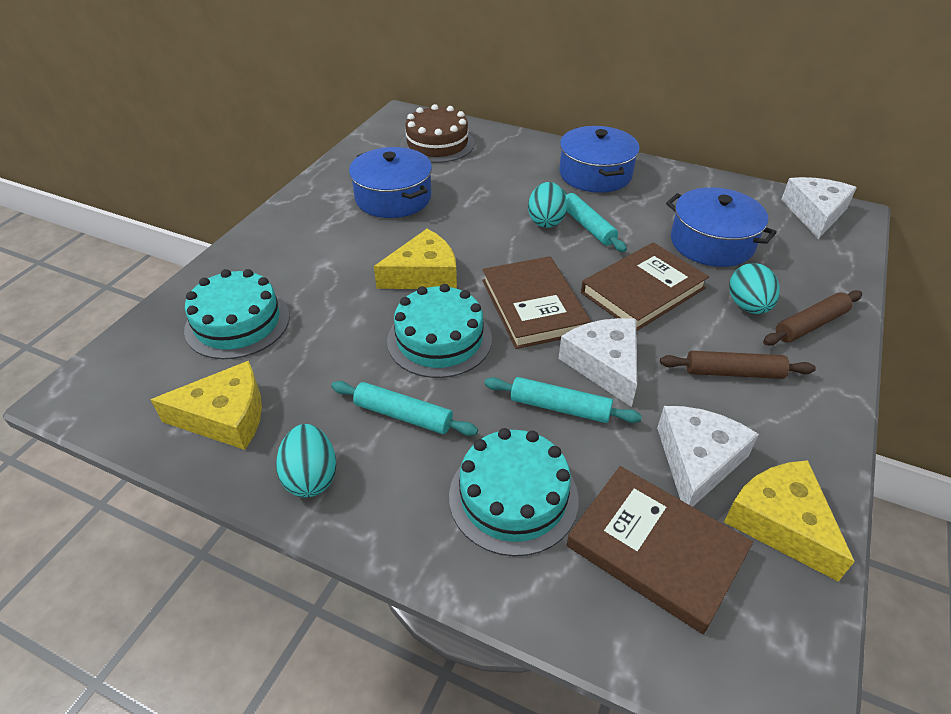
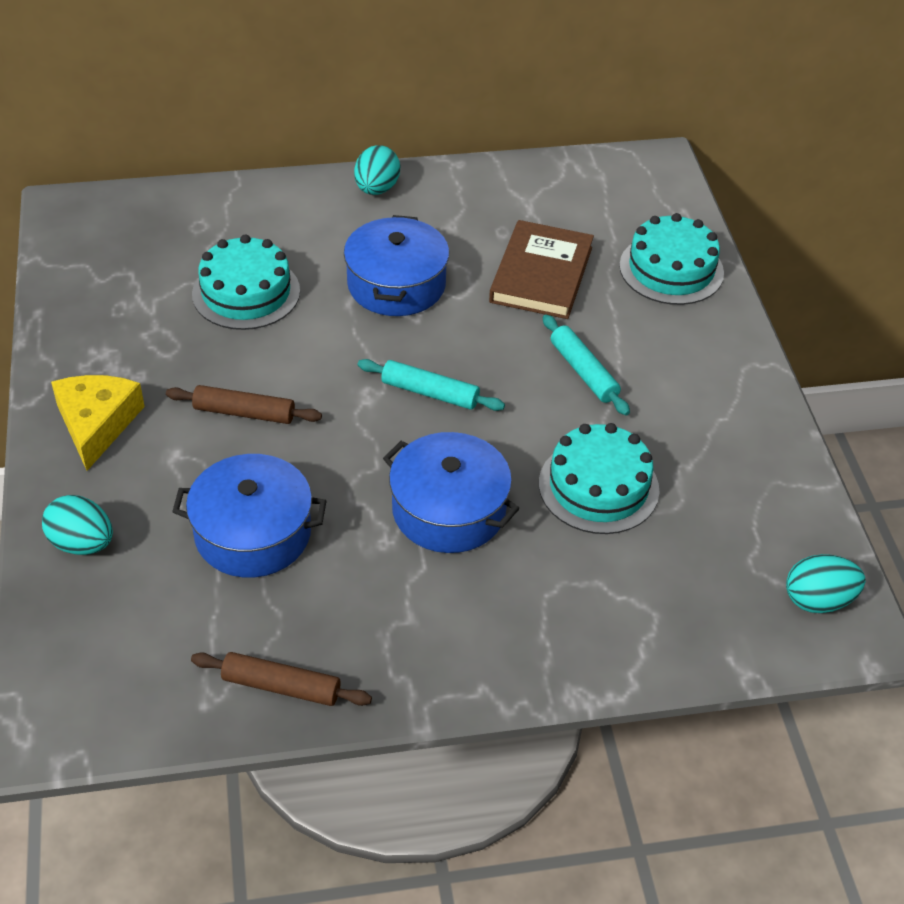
brown book: 3 -> 1
brown cake: 1 -> 0
turquoise rolling pin: 3 -> 2
white cheese: 3 -> 0
yellow cheese: 3 -> 1

